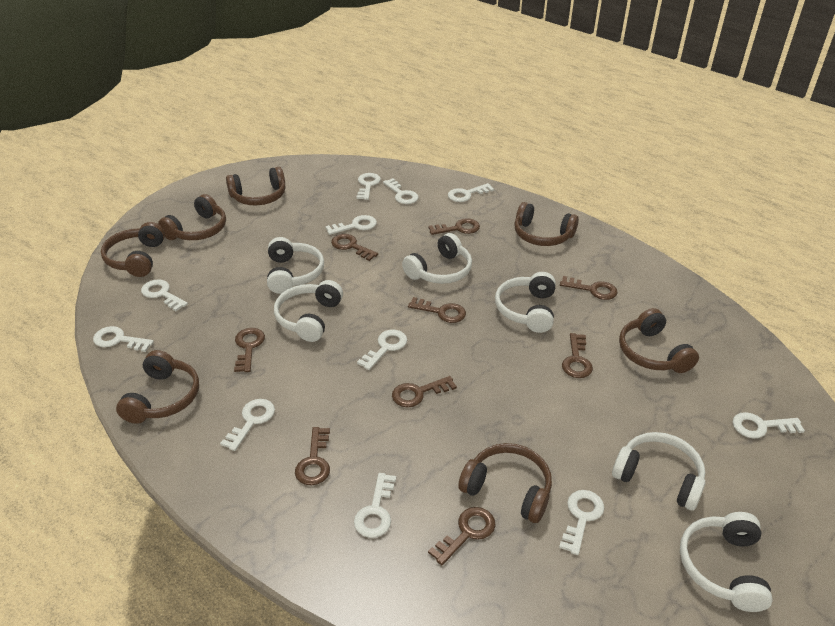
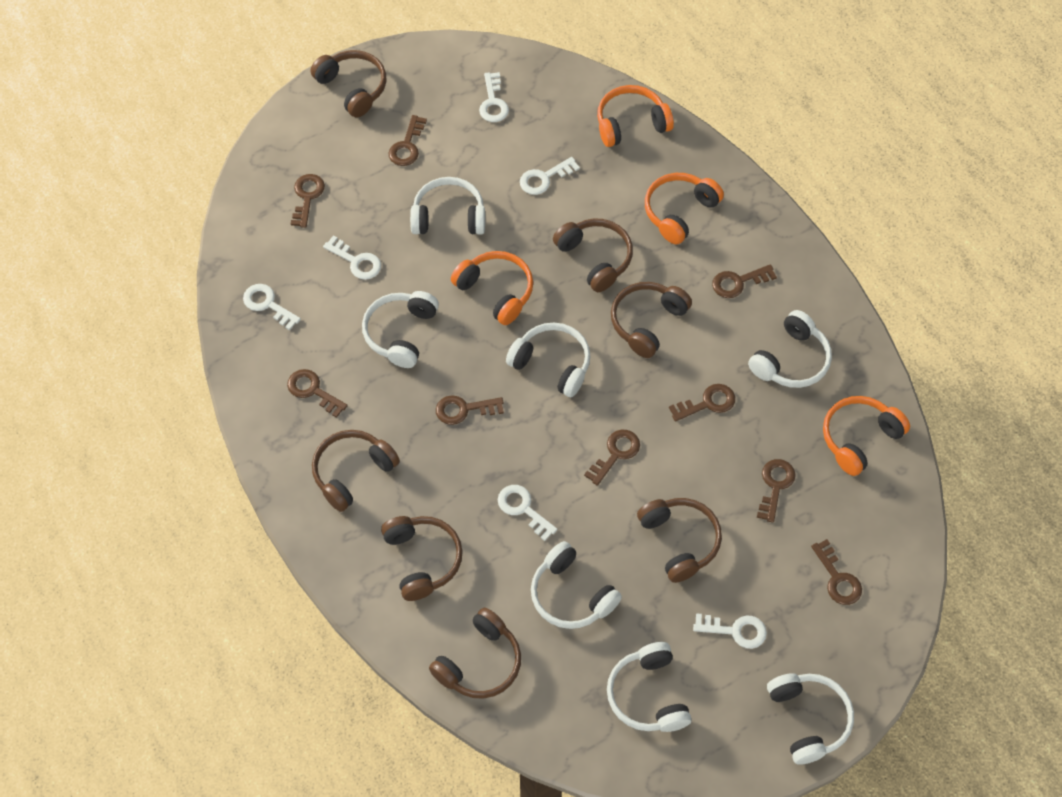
orange headphones: 0 -> 4
white headphones: 6 -> 7
white key: 11 -> 6

